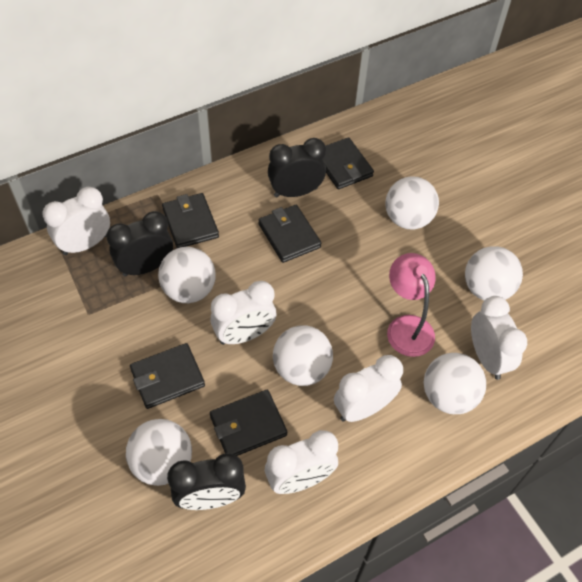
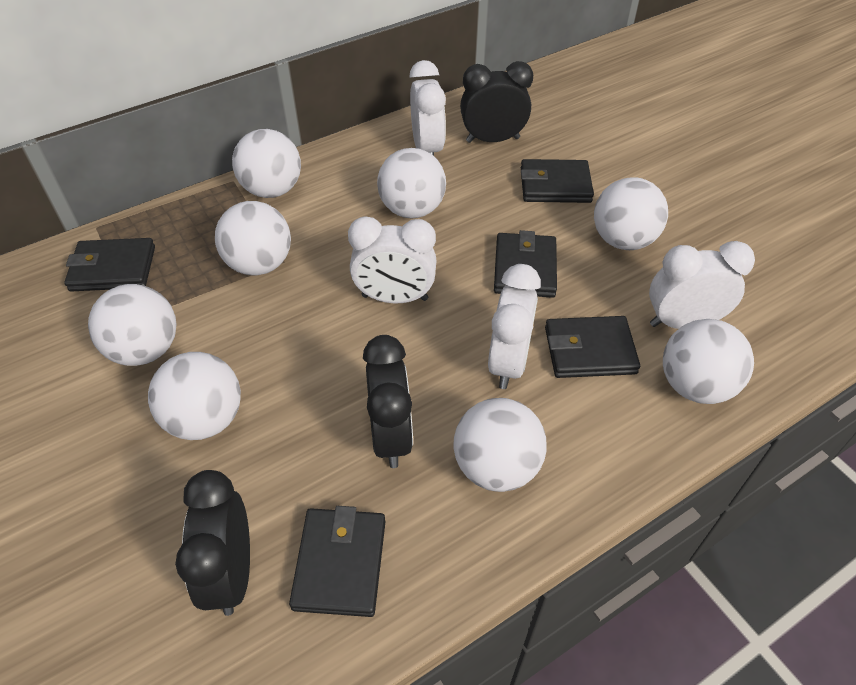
pink lamp: 1 -> 0
white ball: 6 -> 8
white clock: 5 -> 4

